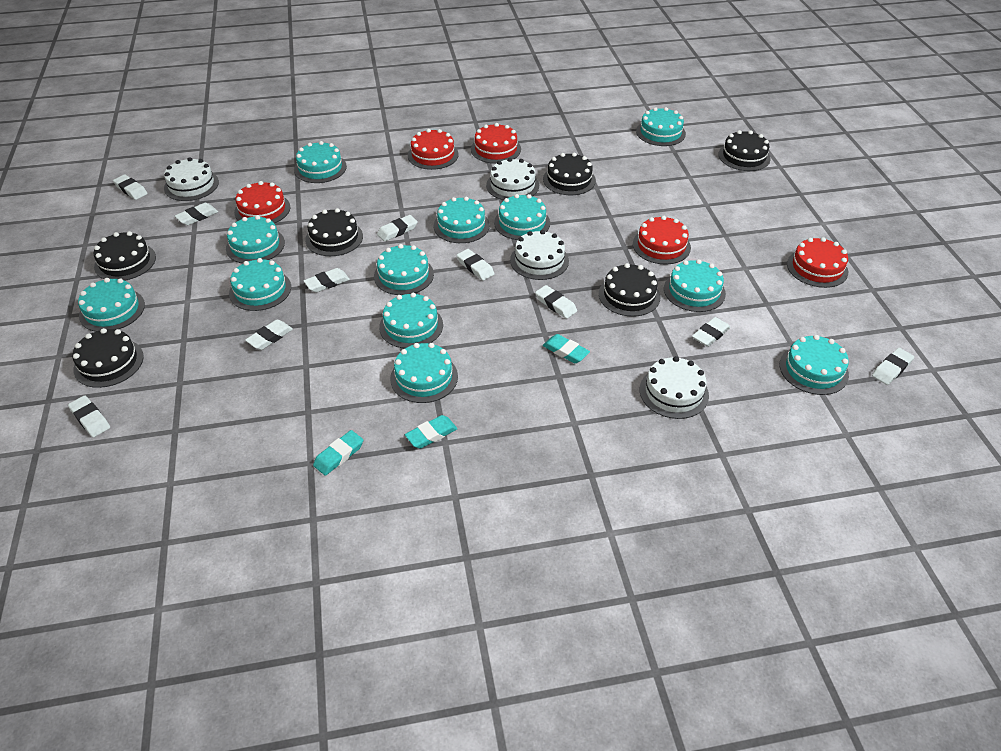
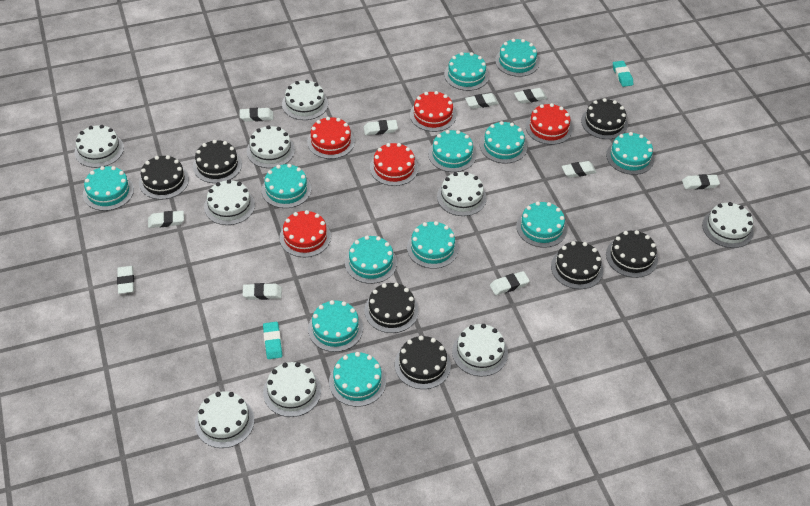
black cake: 6 -> 7
turquoise eraser: 3 -> 2
white cake: 4 -> 9

